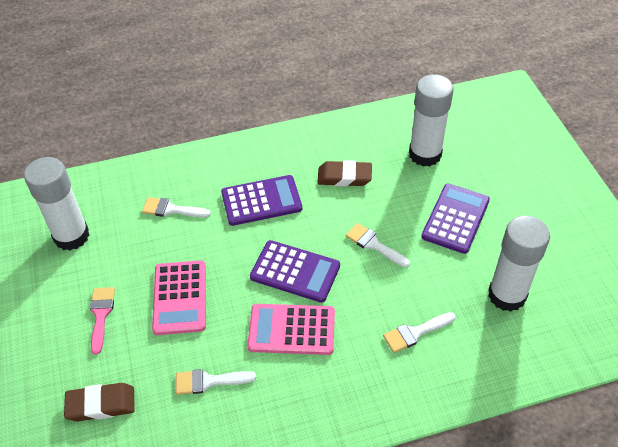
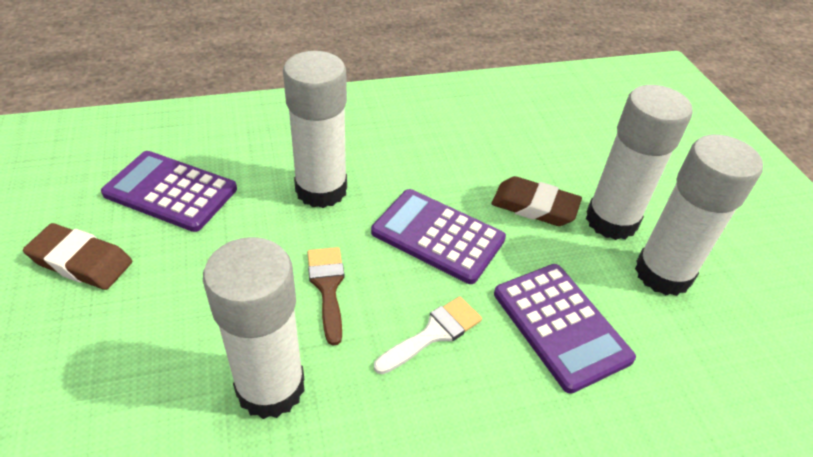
brown brush: 0 -> 1
pink brush: 1 -> 0
pink calculator: 2 -> 0
white brush: 4 -> 1
white glue stick: 3 -> 4

